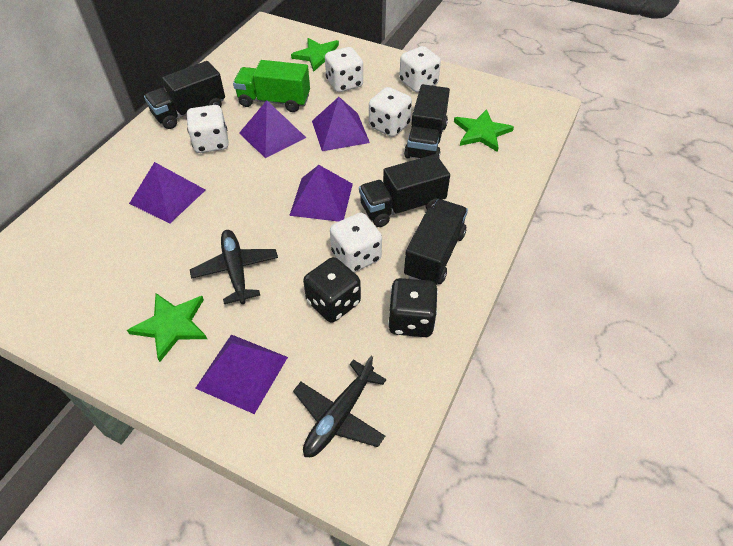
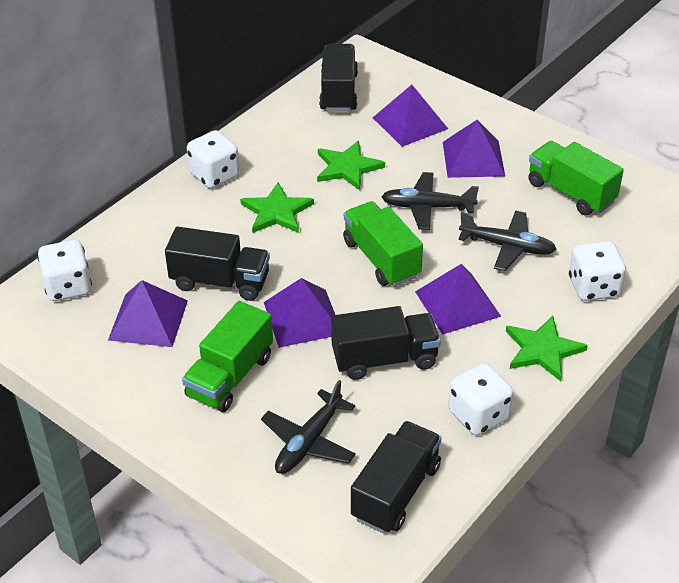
black dice: 2 -> 0
black plane: 2 -> 3
green truck: 1 -> 3
white dice: 5 -> 4

